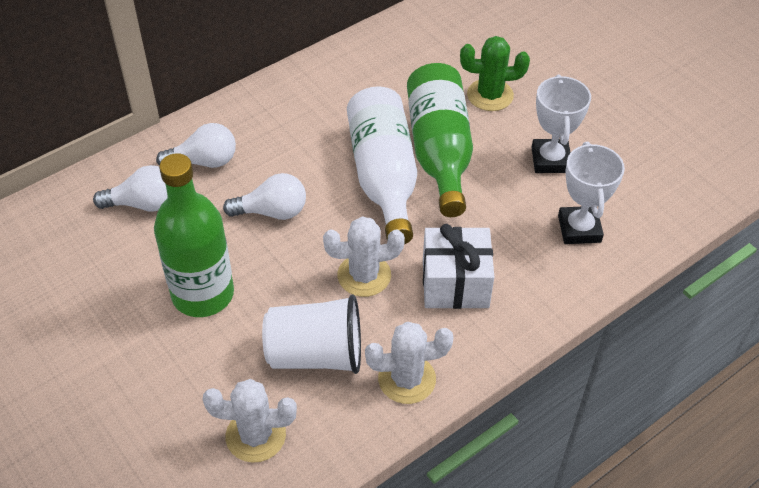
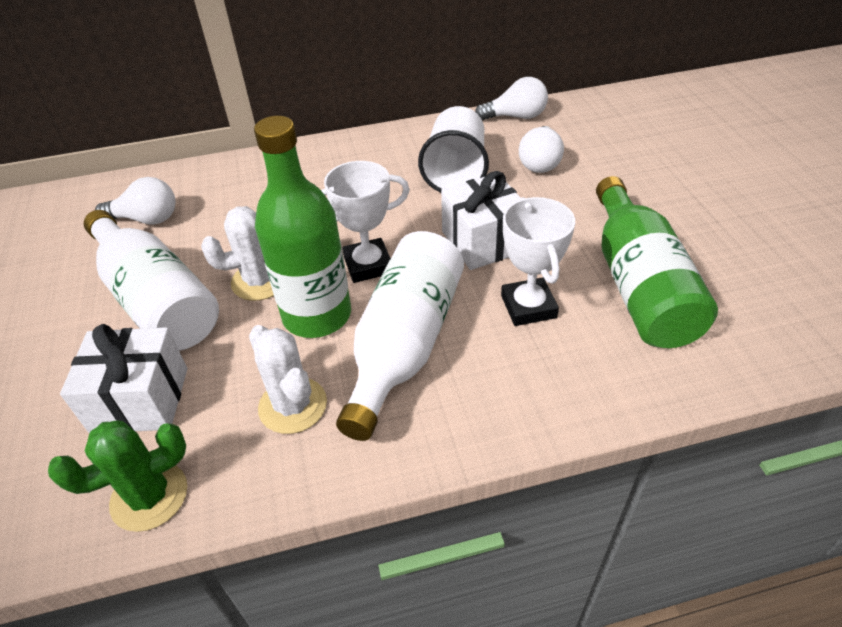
white bottle: 1 -> 2
white cactus: 3 -> 2
white gift: 1 -> 2

